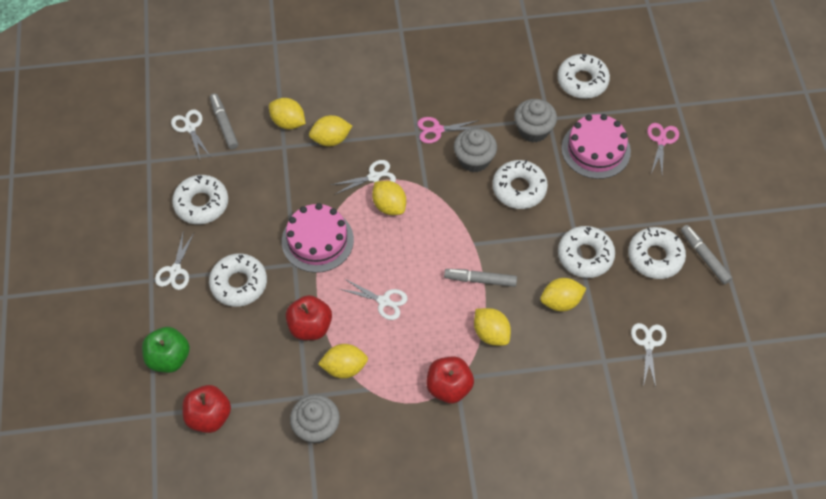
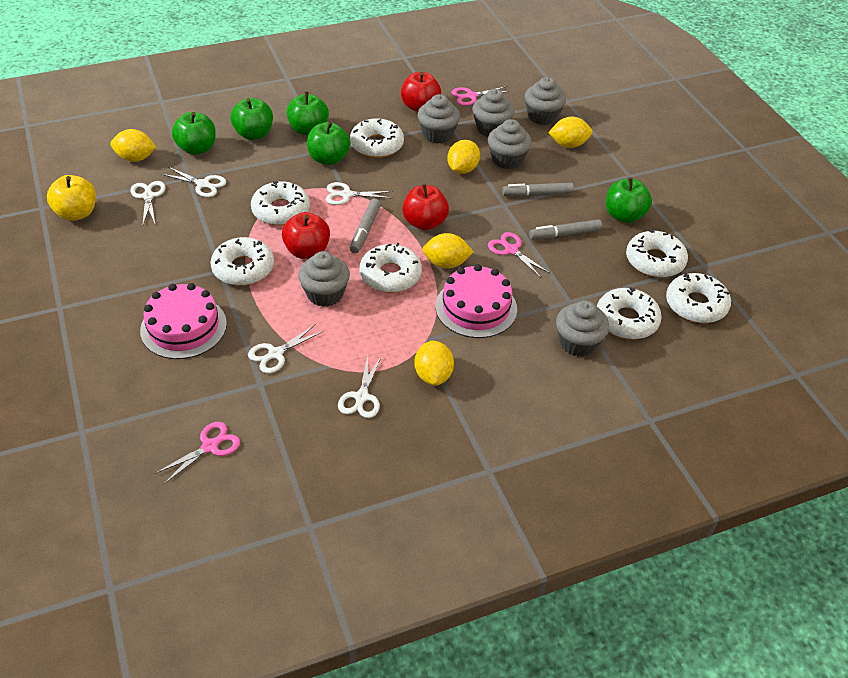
green apple: 1 -> 5
grey cupcake: 3 -> 6
pink scissors: 2 -> 3
white donut: 6 -> 7
yellow apple: 0 -> 1
yellow lemon: 6 -> 5

